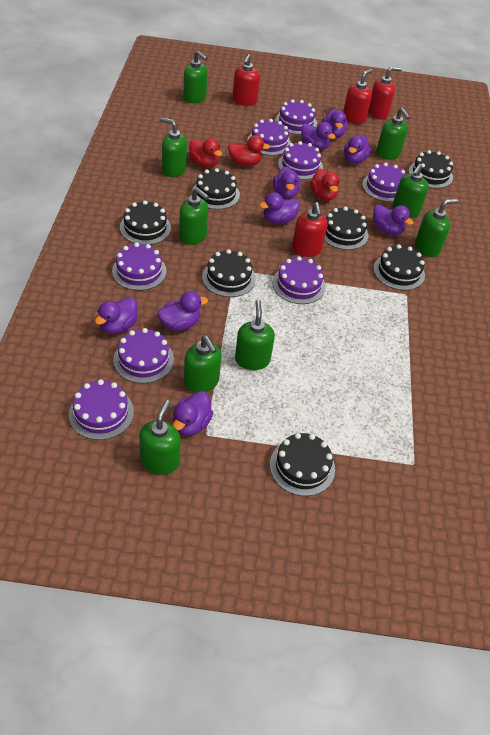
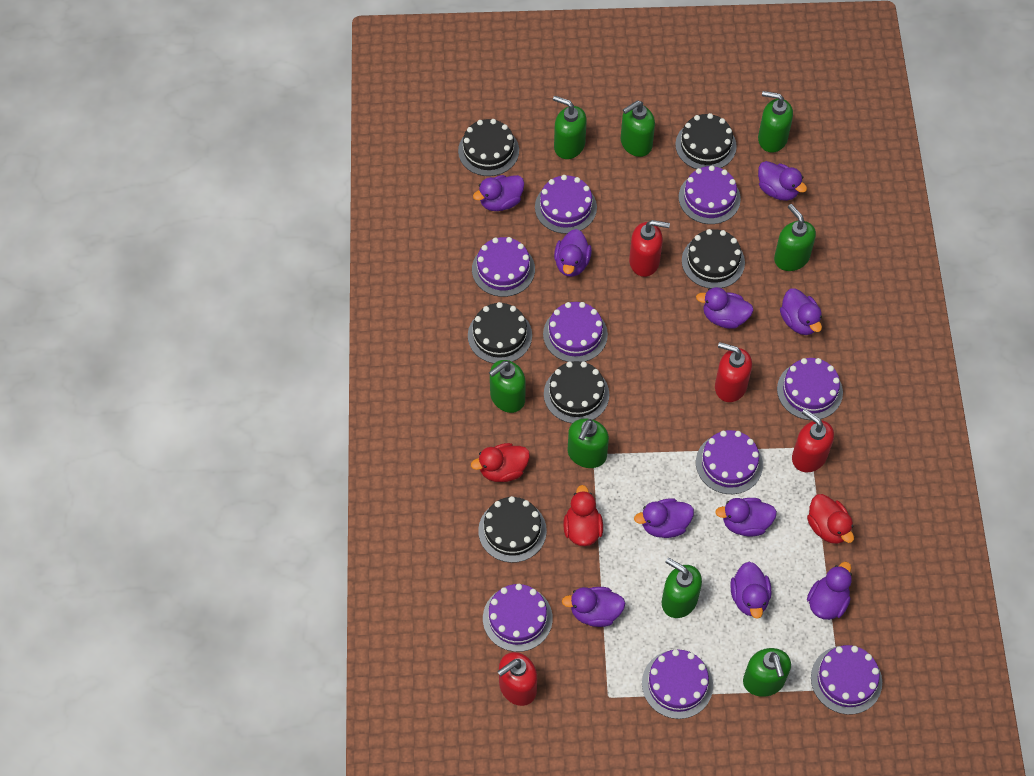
black cake: 7 -> 6
green soap dispenser: 9 -> 8
purple cake: 8 -> 9
purple duck: 9 -> 10

